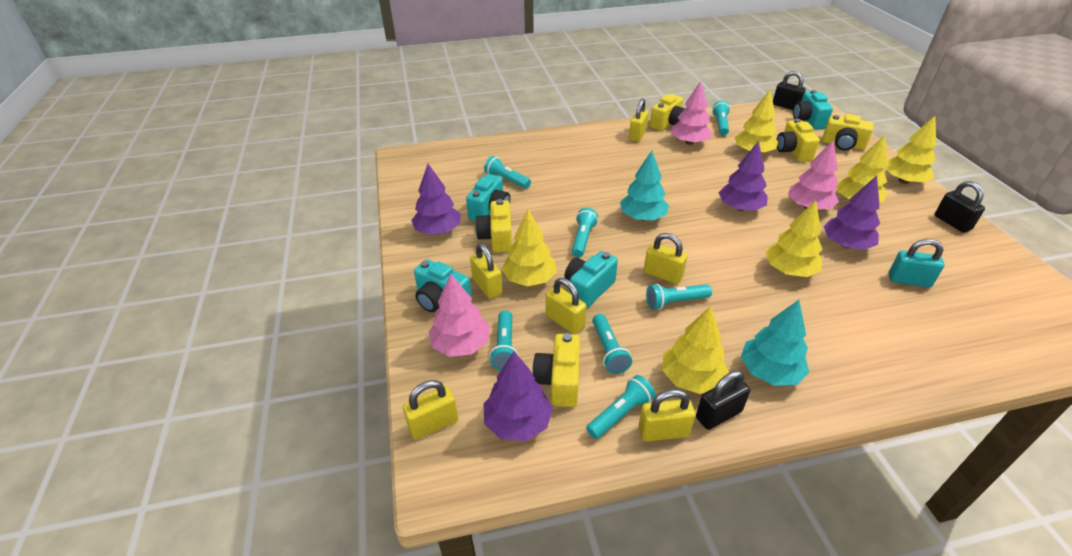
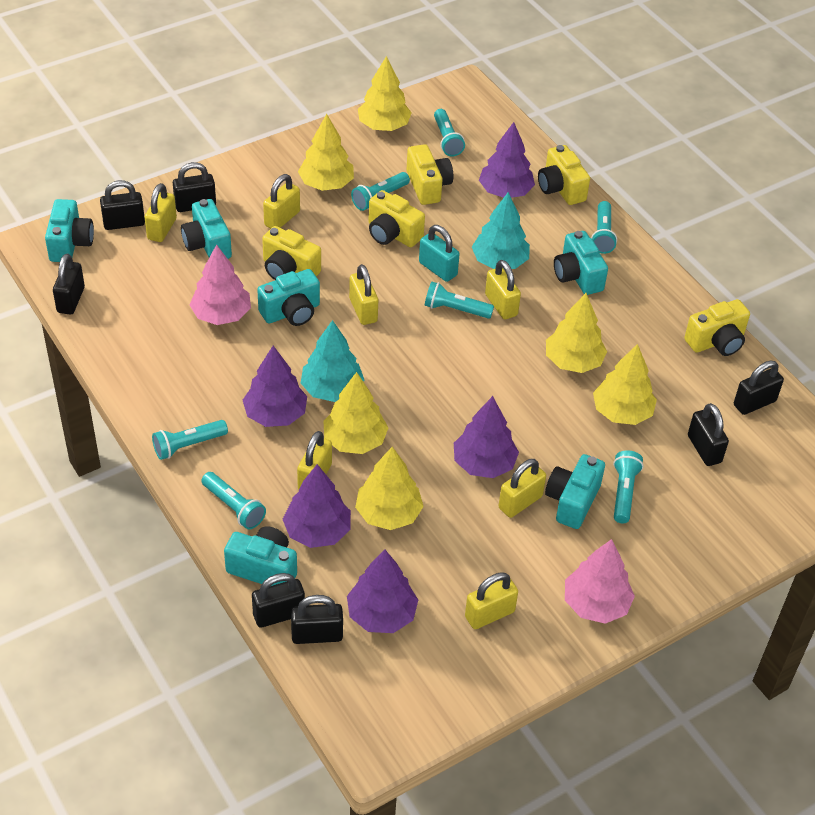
black padlock: 3 -> 7
pink tree: 3 -> 2
purple tree: 4 -> 5
turquoise camera: 4 -> 6
yellow padlock: 6 -> 7

